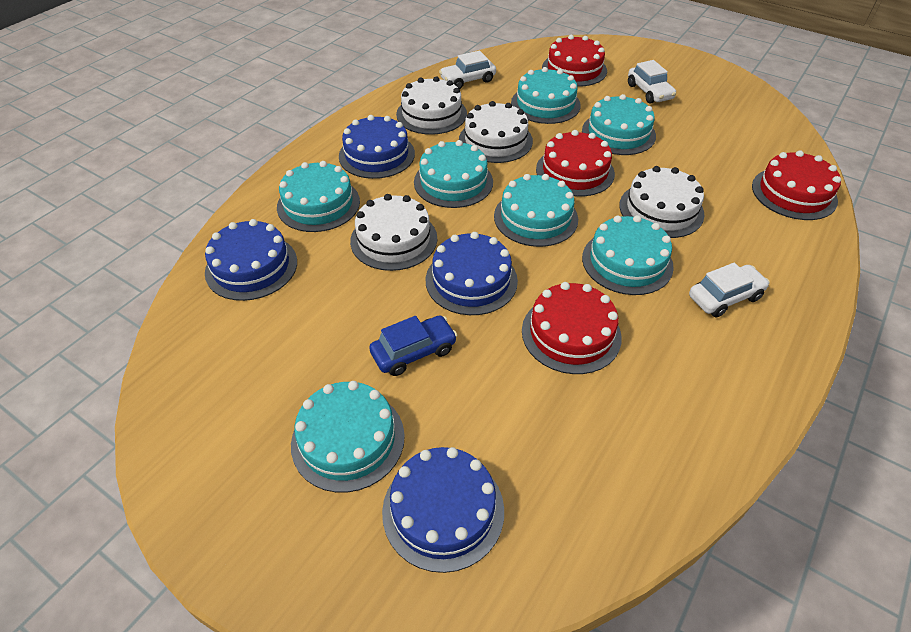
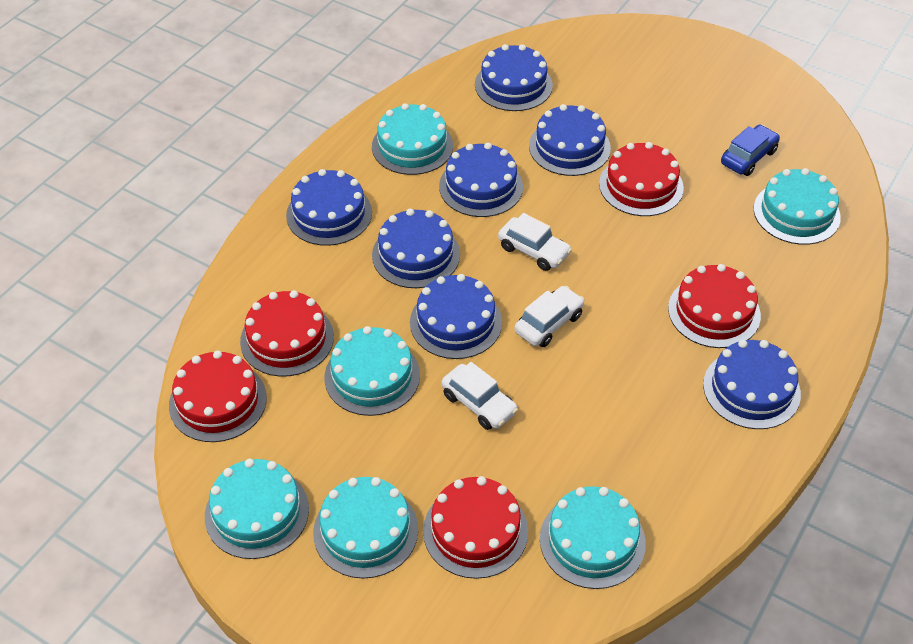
blue cake: 4 -> 7
red cake: 4 -> 5
turquoise cake: 7 -> 6
white cake: 4 -> 0

